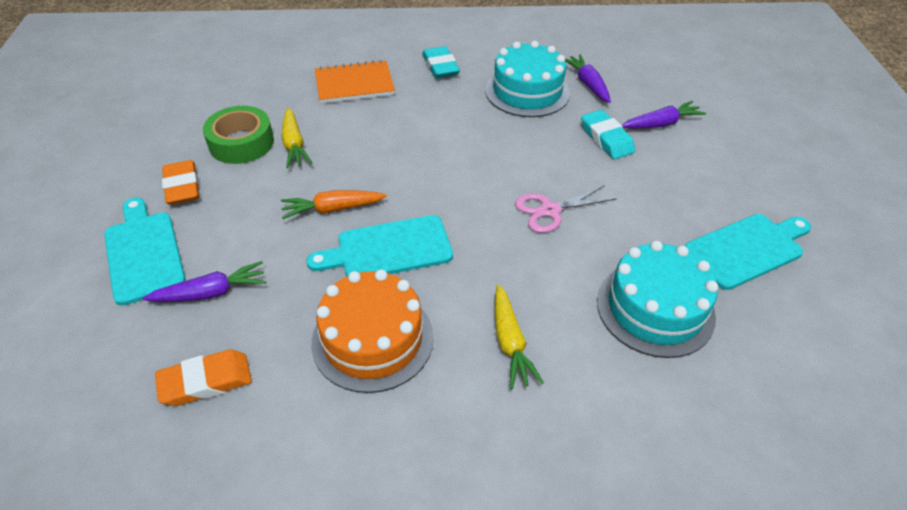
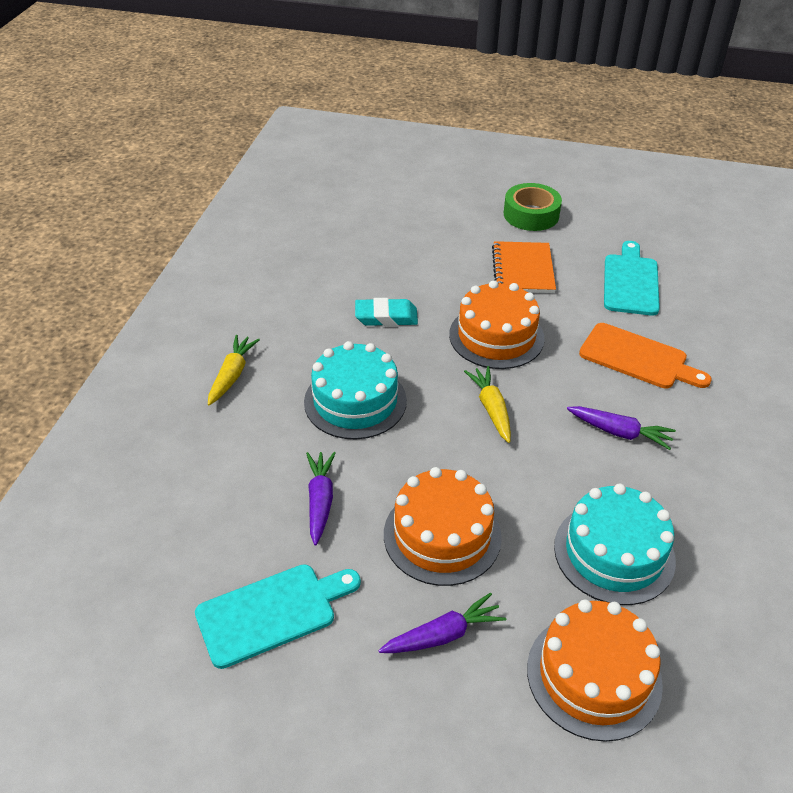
orange cake: 1 -> 3
orange carrot: 1 -> 0
orange cutting board: 0 -> 1
orange eraser: 2 -> 0
pink scissors: 1 -> 0
turquoise cutting board: 3 -> 2
turquoise eraser: 2 -> 1

